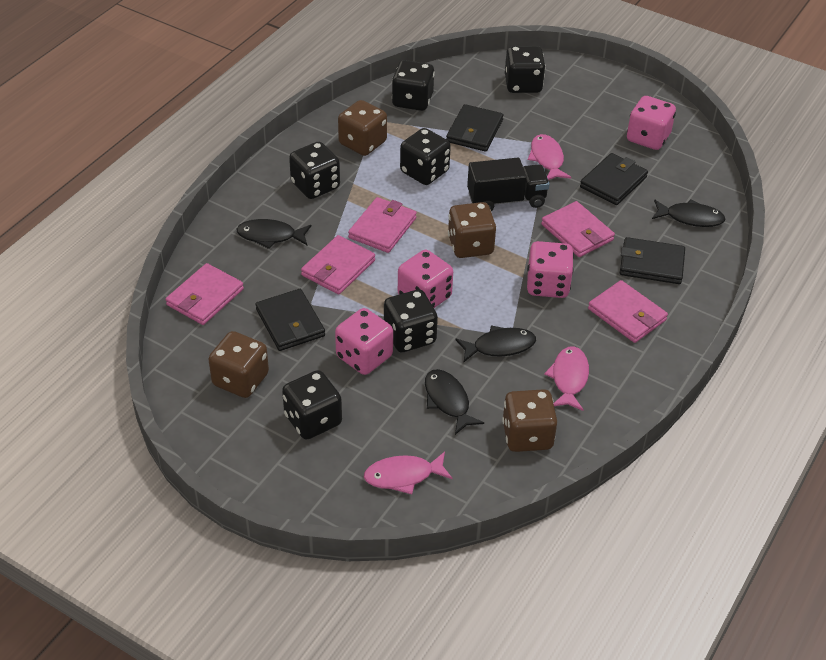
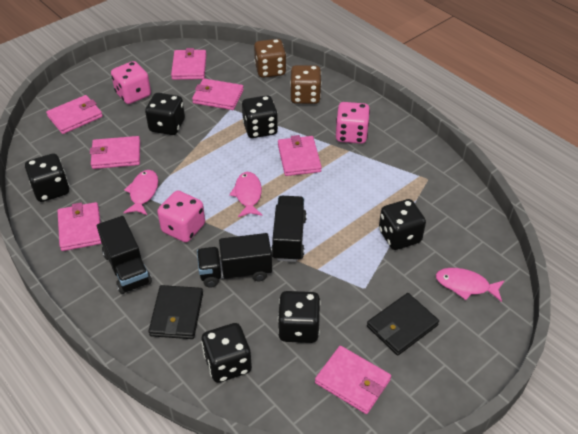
black fish: 4 -> 0
black truck: 1 -> 3
black wallet: 4 -> 2
brown dice: 4 -> 2
pink dice: 4 -> 3
pink wallet: 5 -> 7

